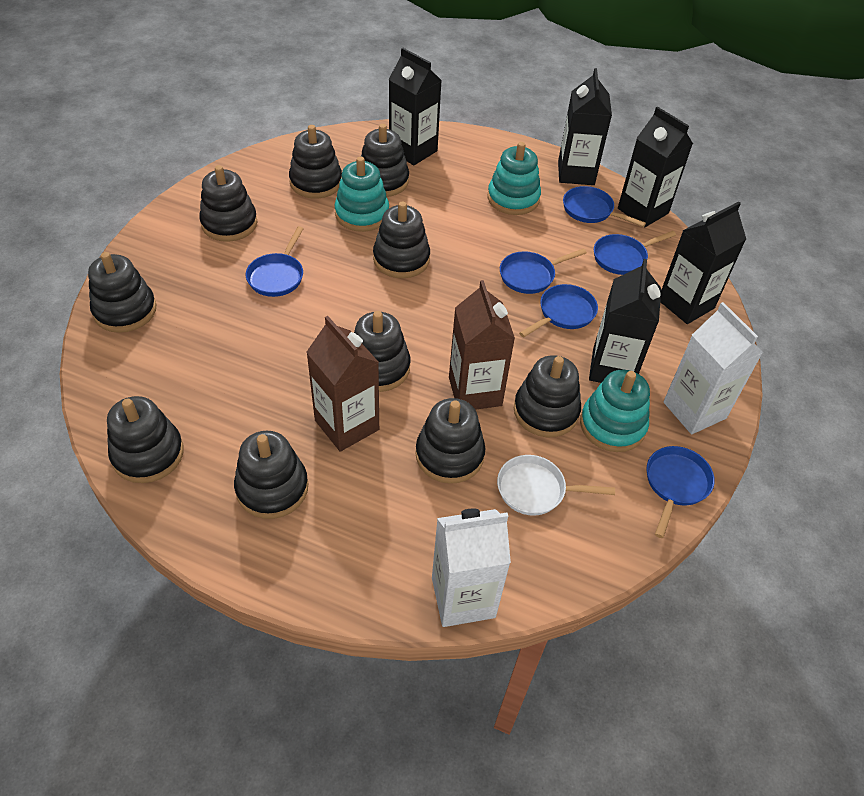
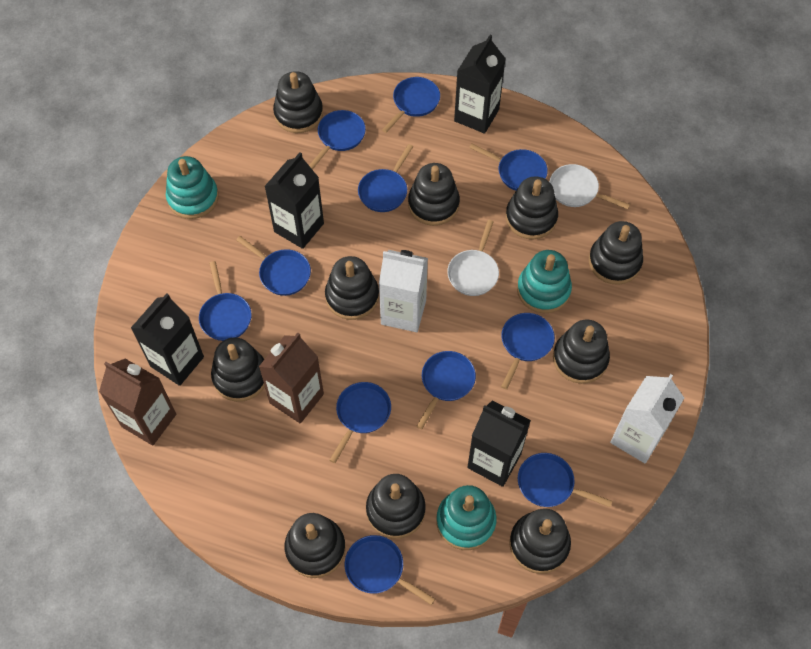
black carton: 5 -> 4
blue pan: 6 -> 11
white pan: 1 -> 2

